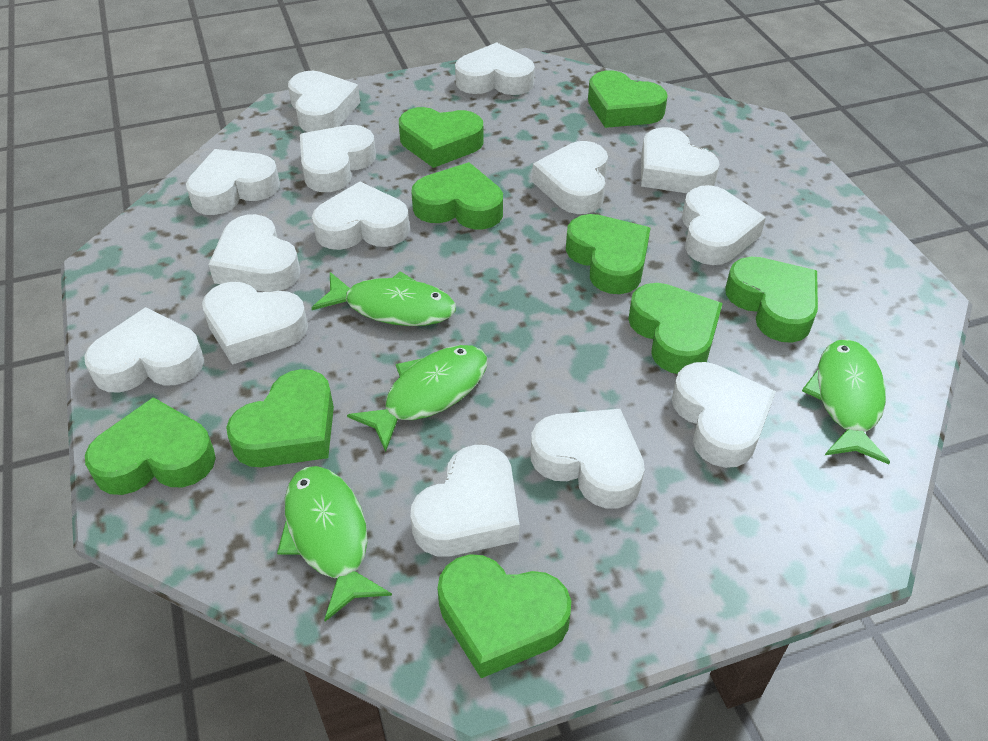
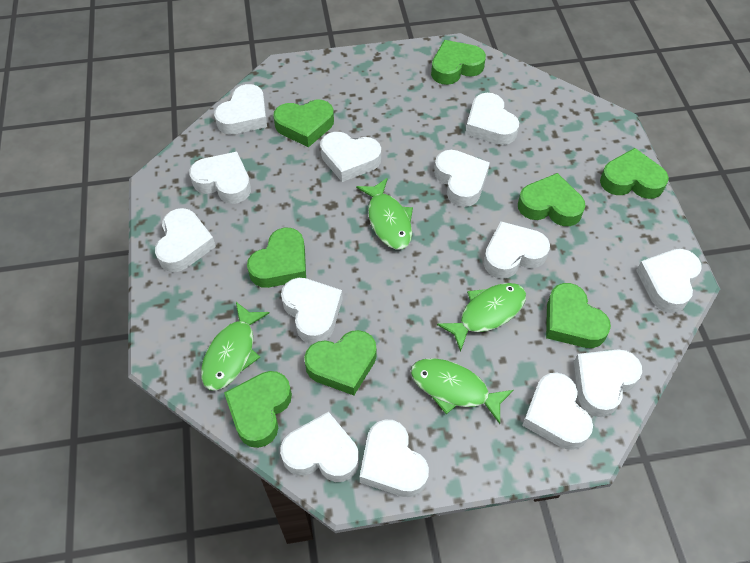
green heart: 9 -> 8
white heart: 14 -> 13

